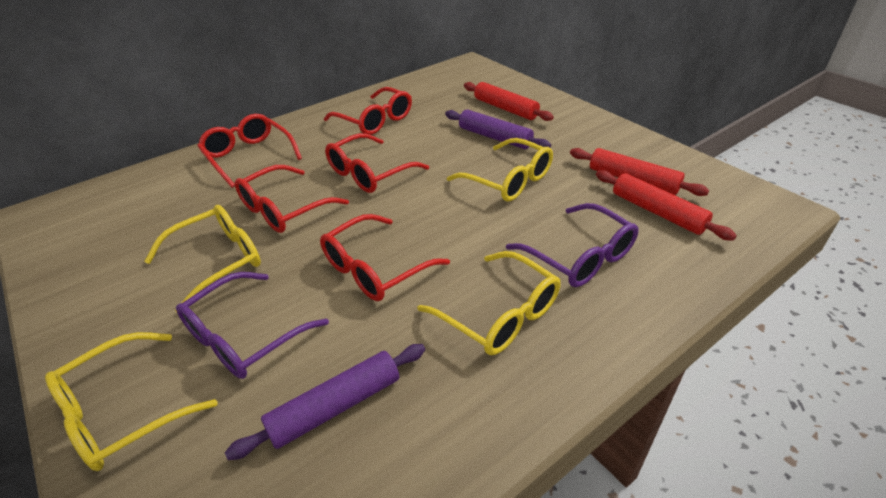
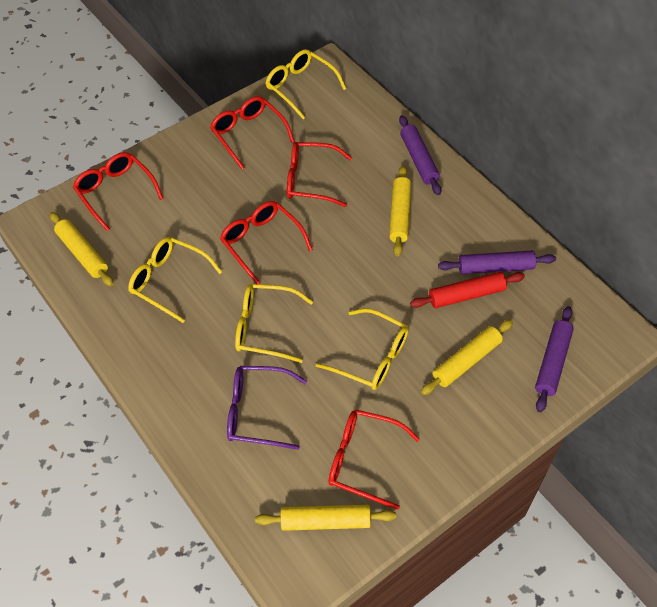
purple glasses: 2 -> 1
purple rolling pin: 2 -> 3
red rolling pin: 3 -> 1
yellow rolling pin: 0 -> 4

